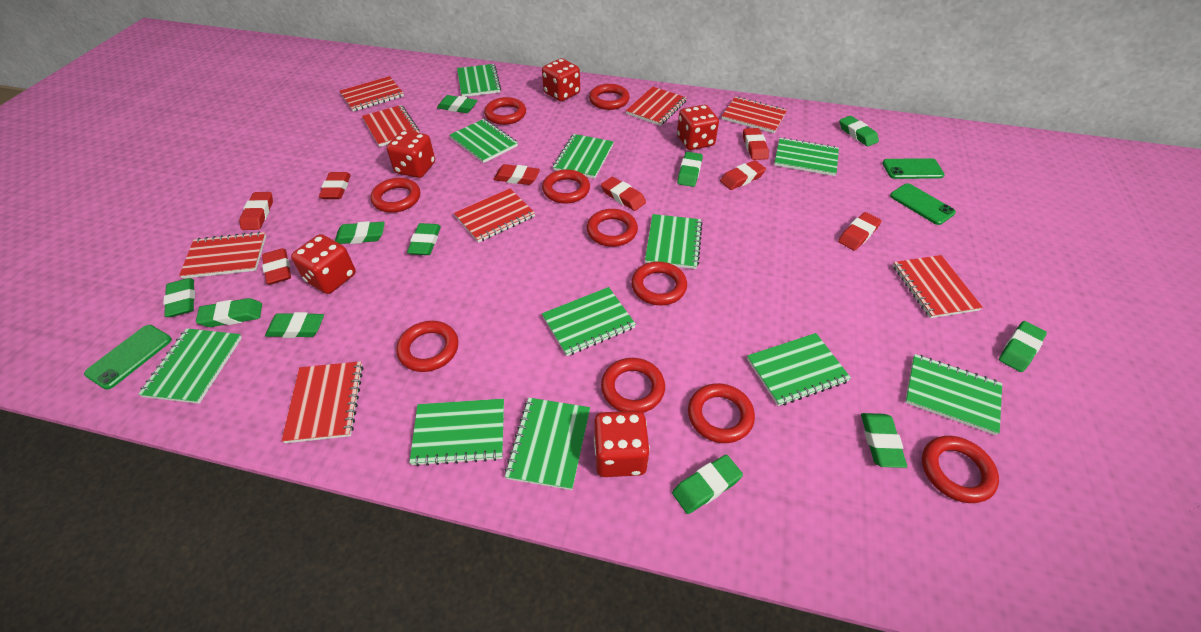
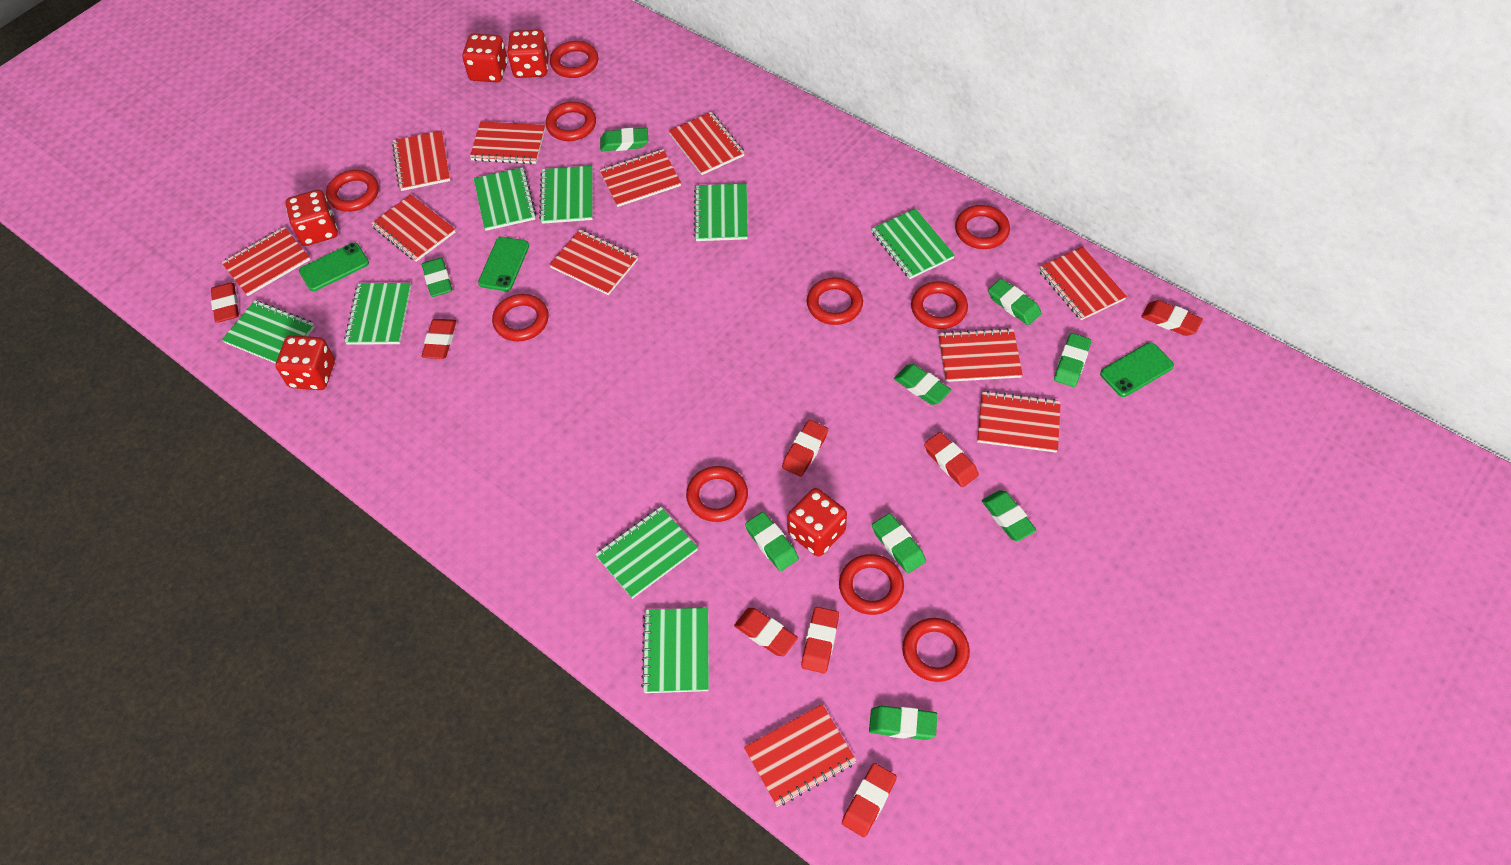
green eraser: 11 -> 9
green notebook: 11 -> 8
red notebook: 8 -> 11

